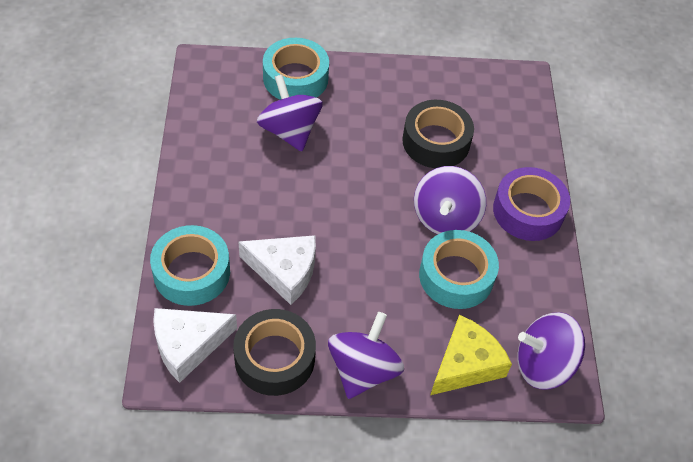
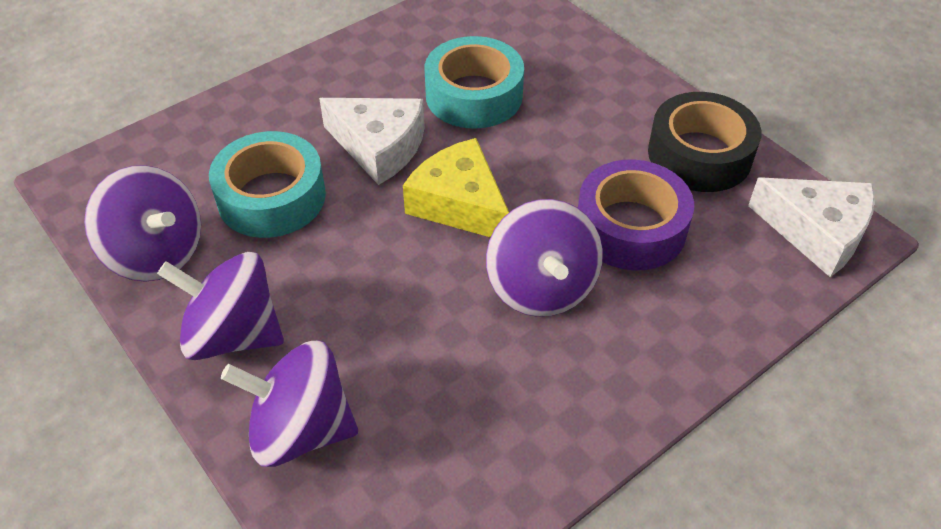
black tape: 2 -> 1
turquoise tape: 3 -> 2

